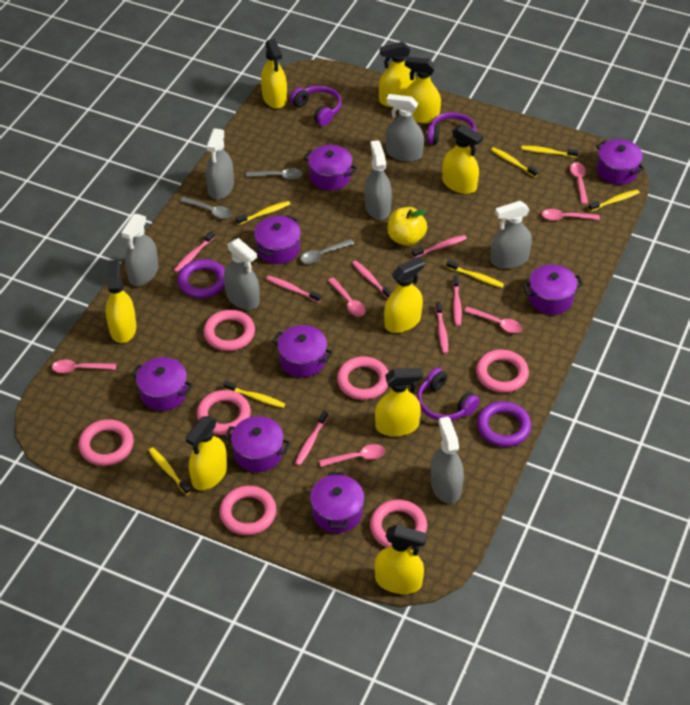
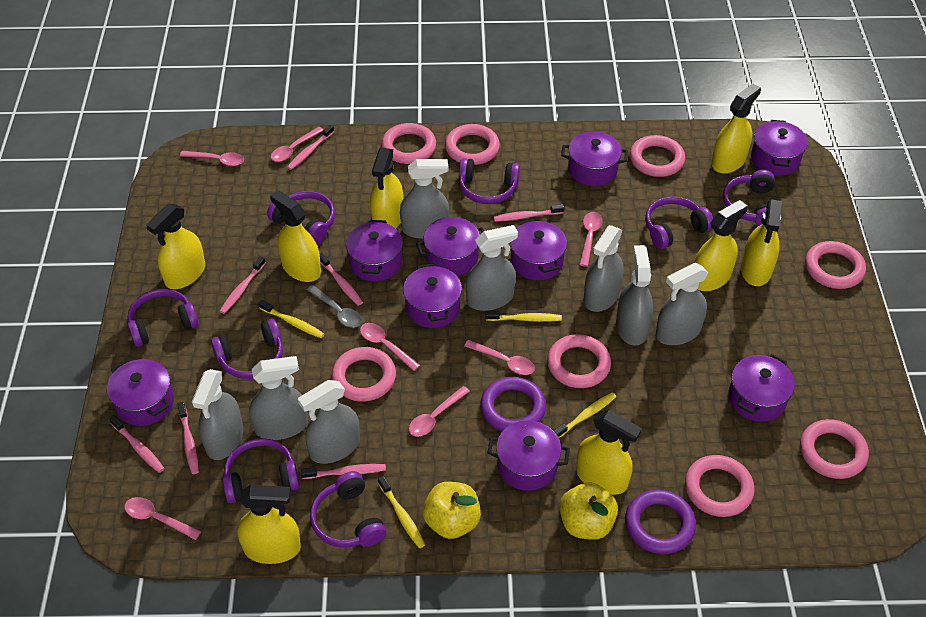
grey spoon: 3 -> 1
grey spray bottle: 7 -> 8
pink ring: 7 -> 8
pink spoon: 6 -> 7
purple headphones: 3 -> 8
purple pot: 8 -> 9
yellow apple: 1 -> 2
yellow spray bottle: 9 -> 8
yellow toothbrush: 7 -> 4

